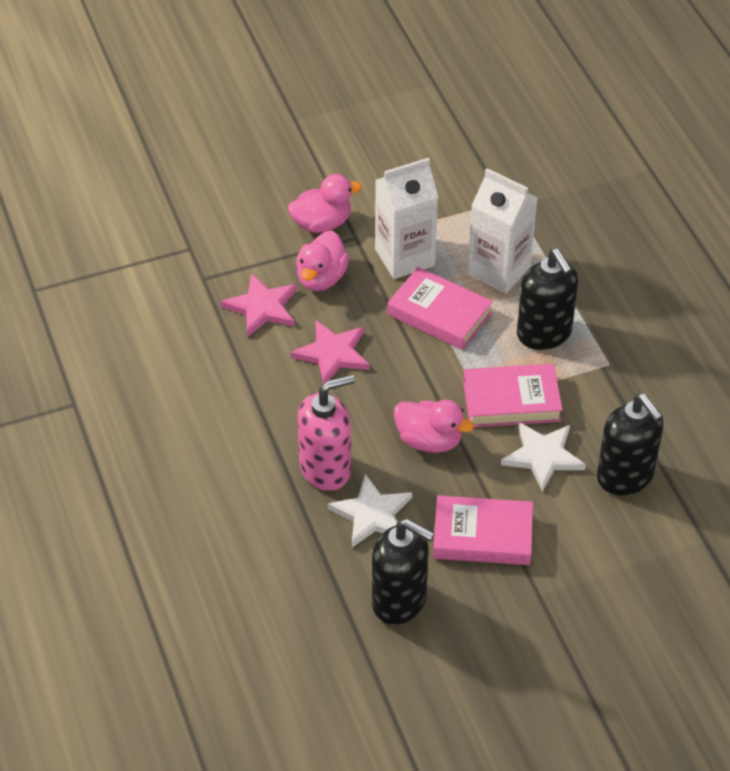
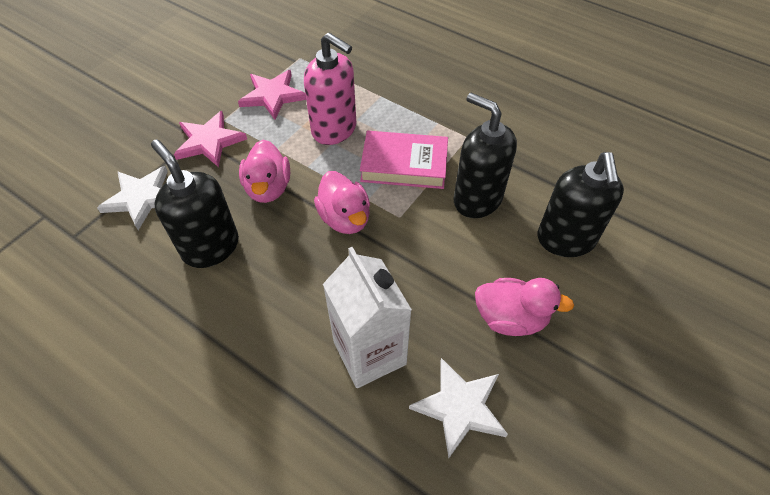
pink book: 3 -> 1
white carton: 2 -> 1

